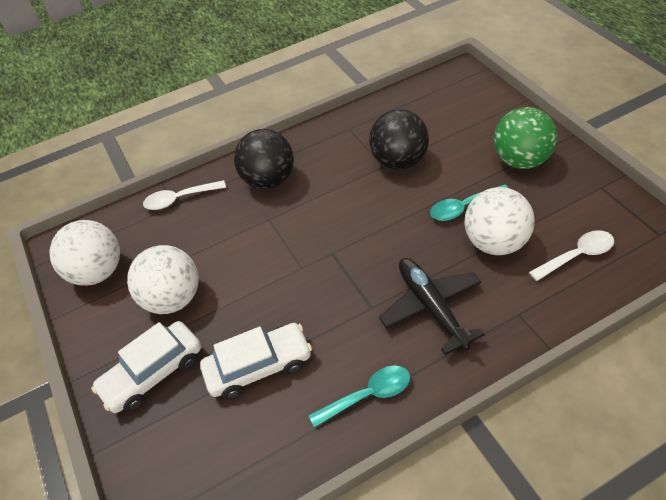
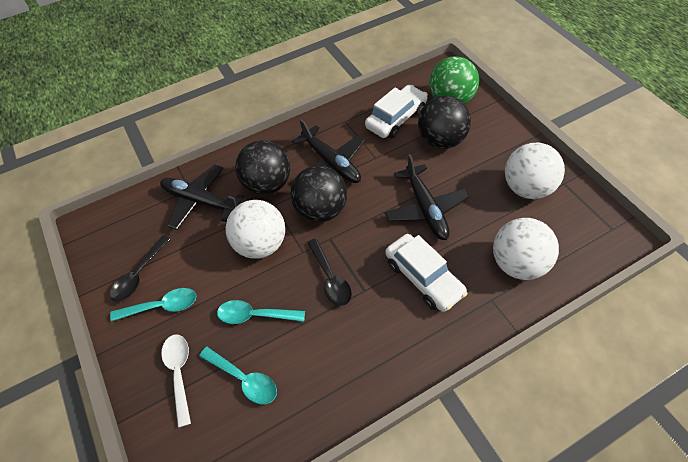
black ball: 2 -> 3
black plane: 1 -> 3
black spoon: 0 -> 2
turquoise spoon: 2 -> 3
white spoon: 2 -> 1

